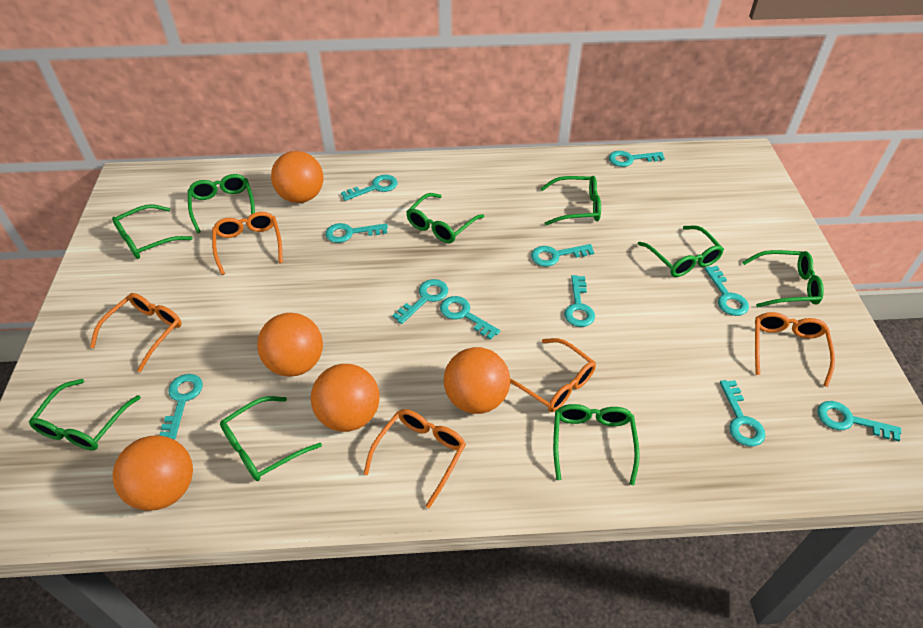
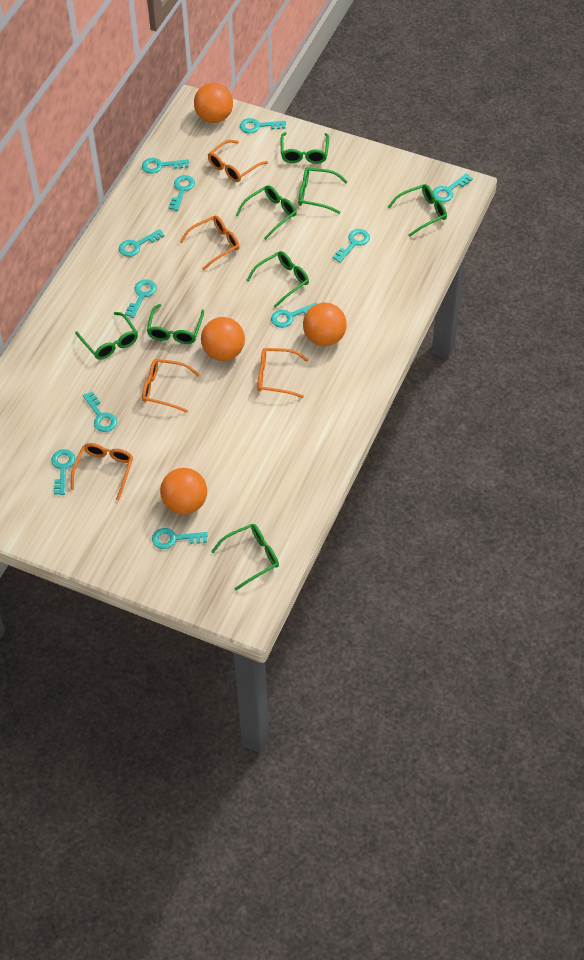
green glasses: 9 -> 8
orange ball: 5 -> 4

